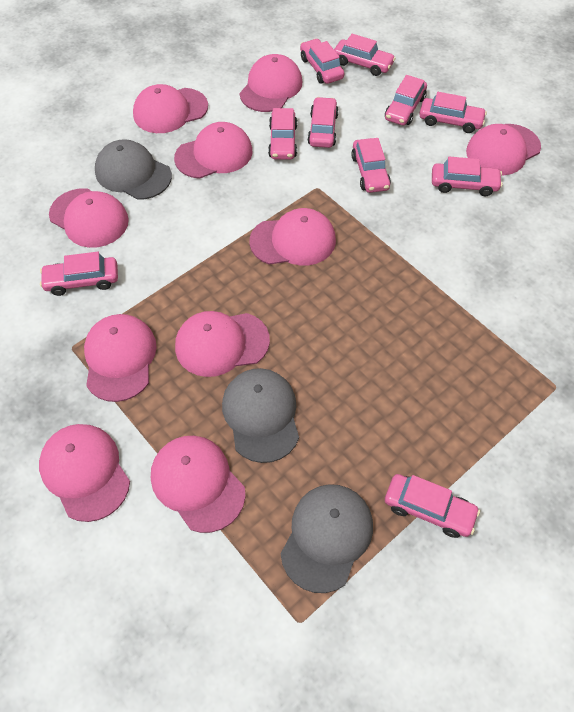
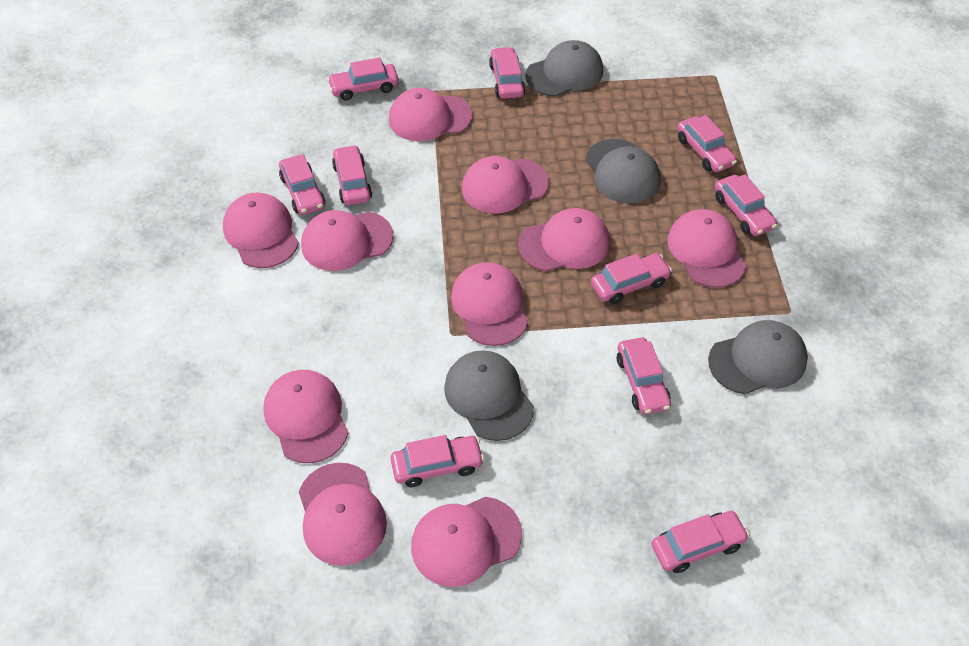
grey cap: 3 -> 4

